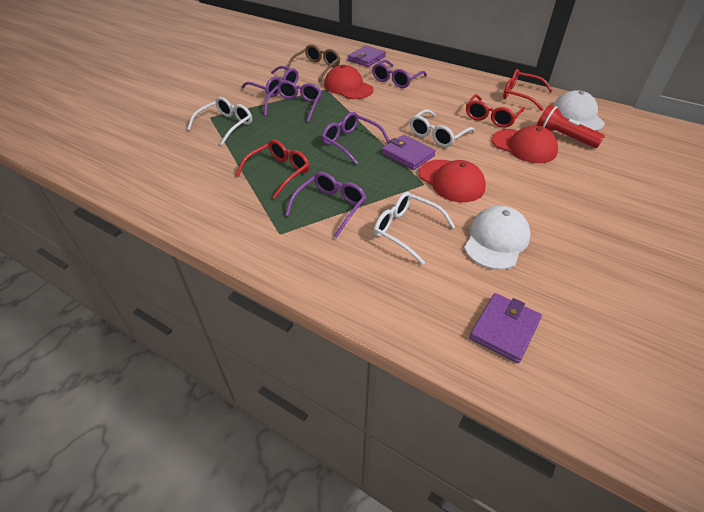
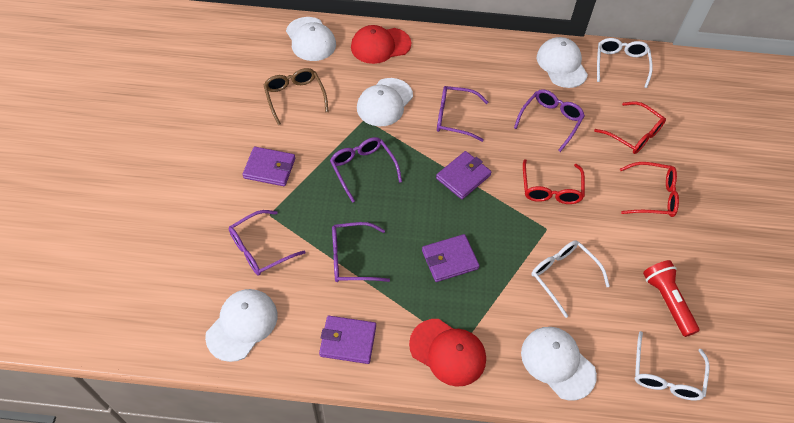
purple wallet: 3 -> 4
red cap: 3 -> 2
white cap: 2 -> 5

